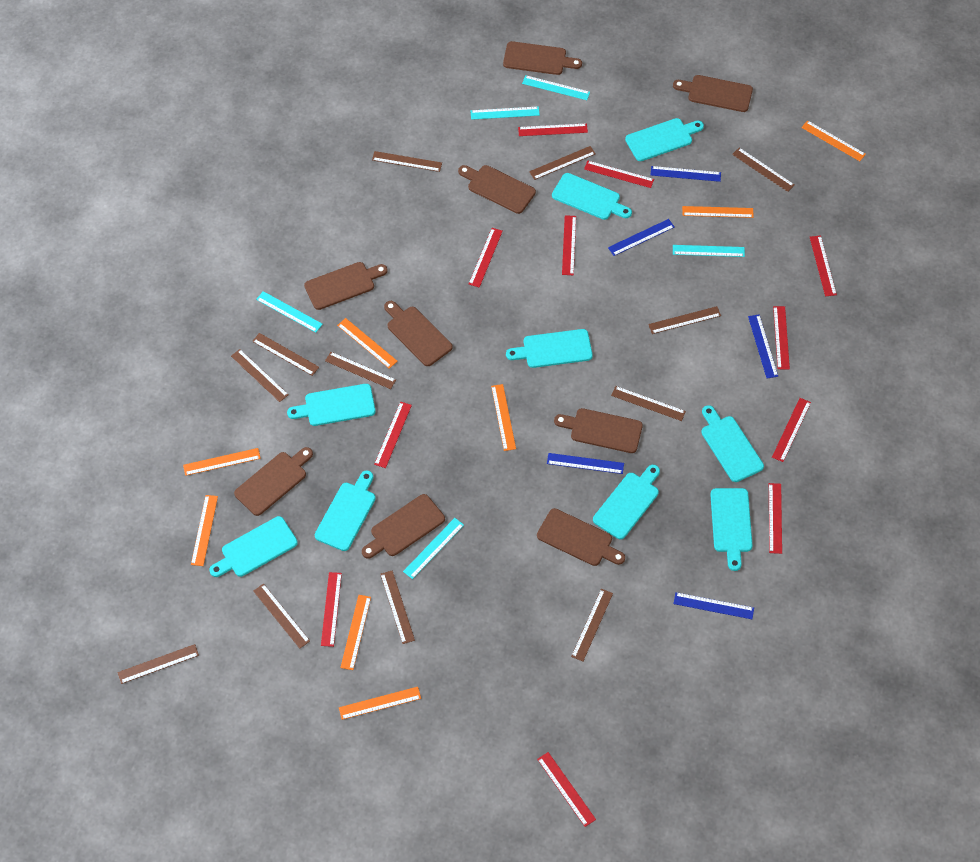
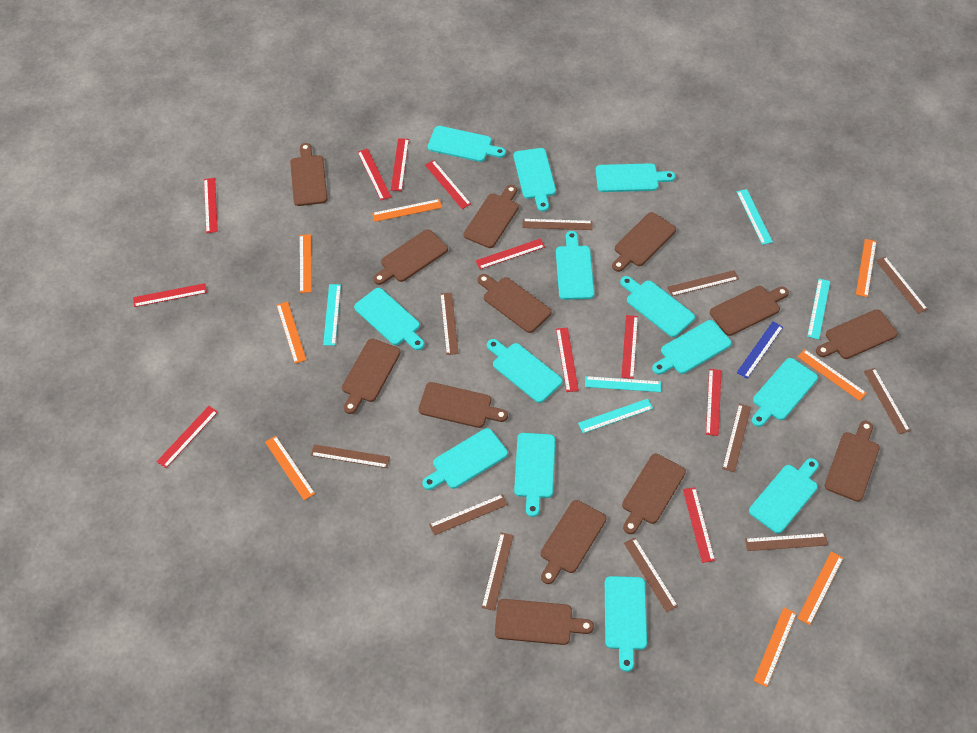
blue ruler: 5 -> 1
brown cutting board: 9 -> 13
brown ruler: 12 -> 11
turquoise cutting board: 9 -> 13

